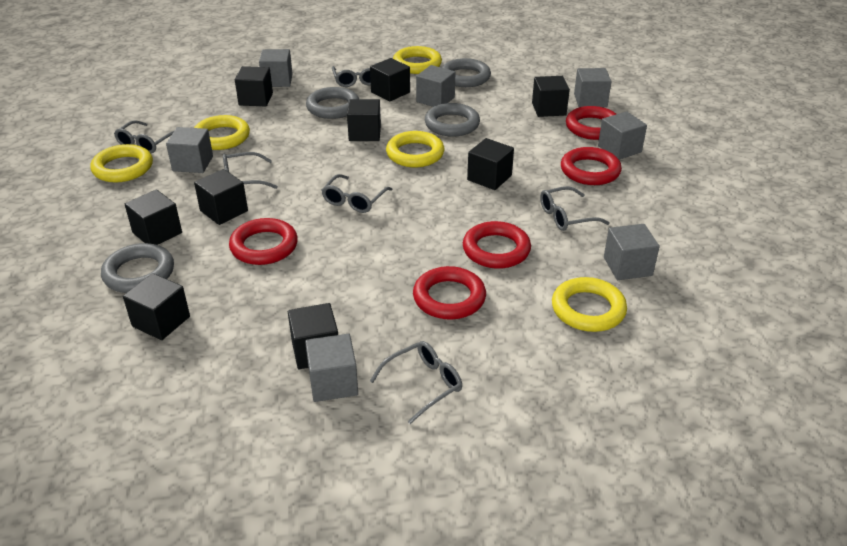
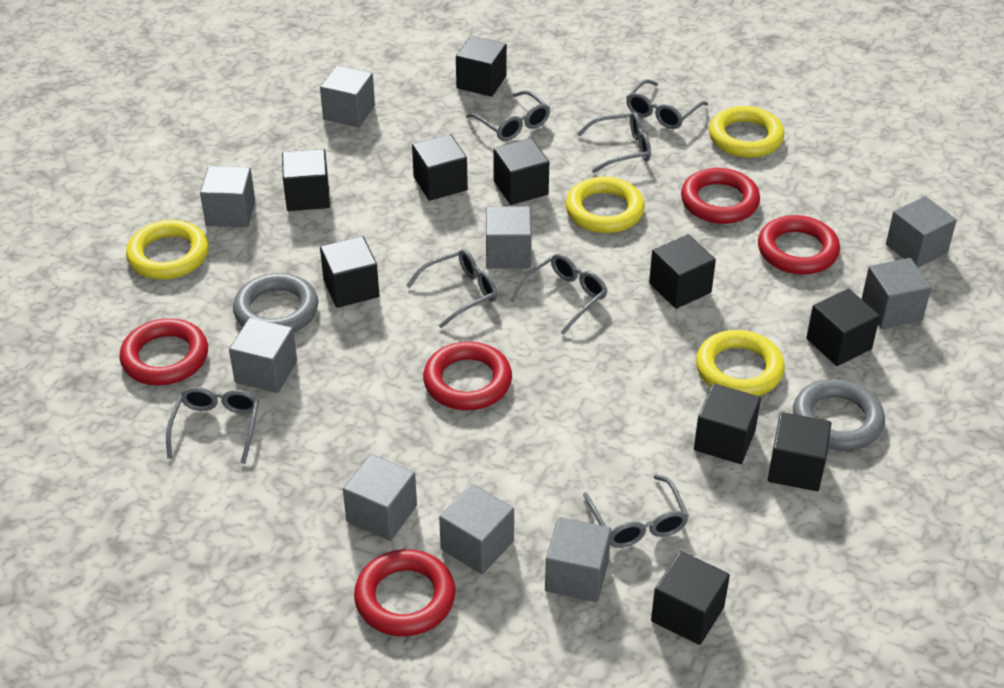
black cube: 9 -> 10
grey cube: 7 -> 9
grey glasses: 6 -> 7
grey ring: 4 -> 2
yellow ring: 5 -> 4

